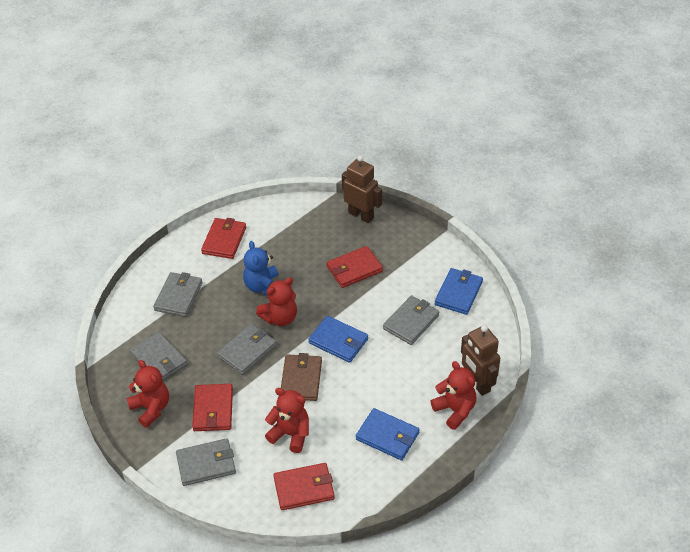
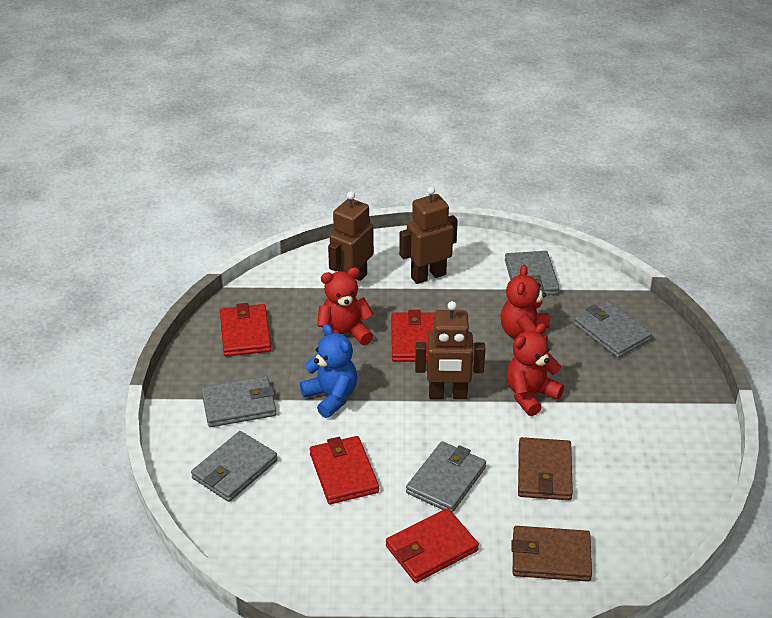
blue wallet: 3 -> 0
brown robot: 2 -> 3
brown wallet: 1 -> 2
red teddy bear: 4 -> 3

